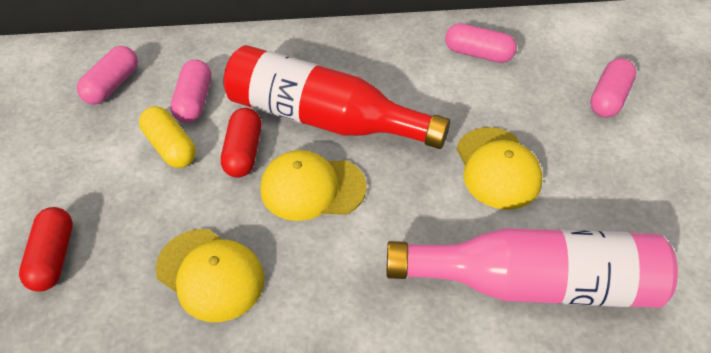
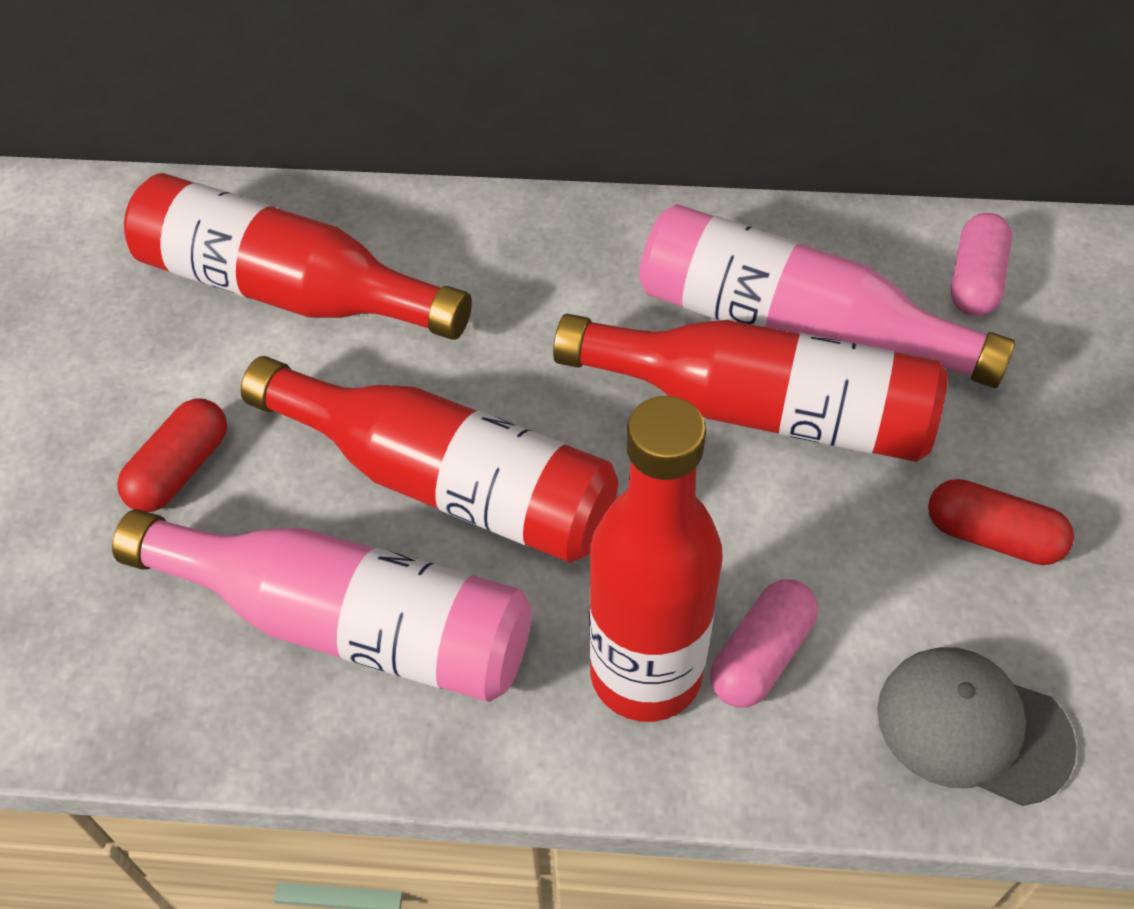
grey cap: 0 -> 1
pink bottle: 1 -> 2
pink capsule: 4 -> 2
red bottle: 1 -> 4
yellow cap: 3 -> 0
yellow capsule: 1 -> 0

